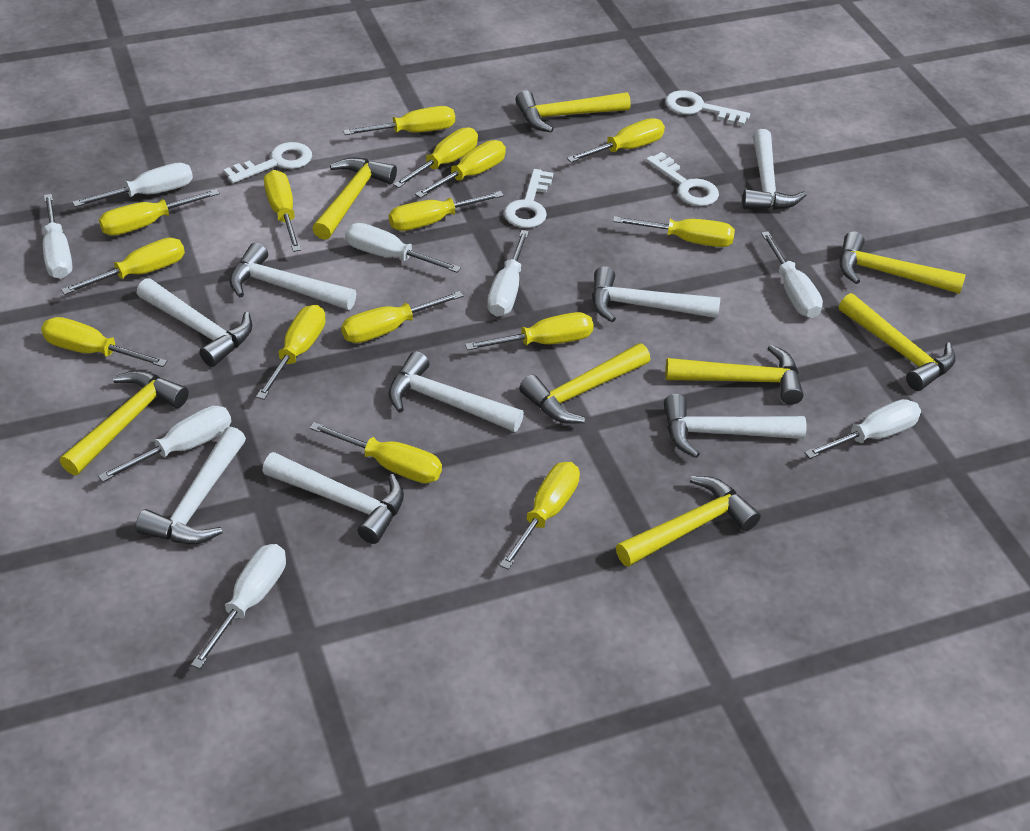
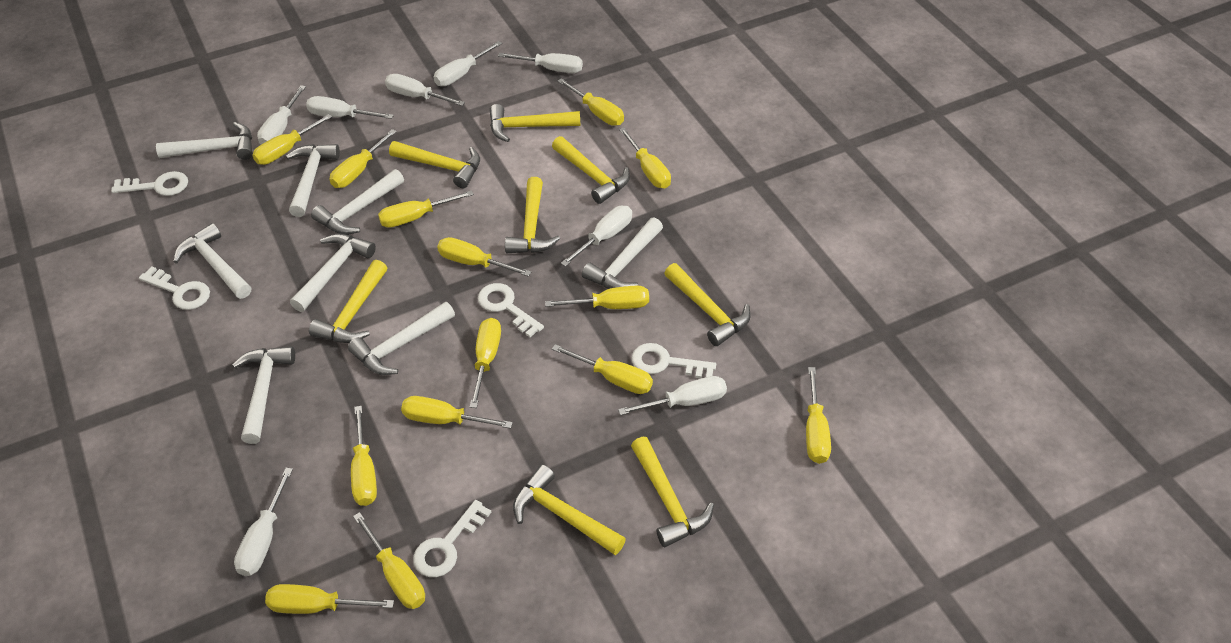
white key: 4 -> 5
yellow screwdriver: 15 -> 14

